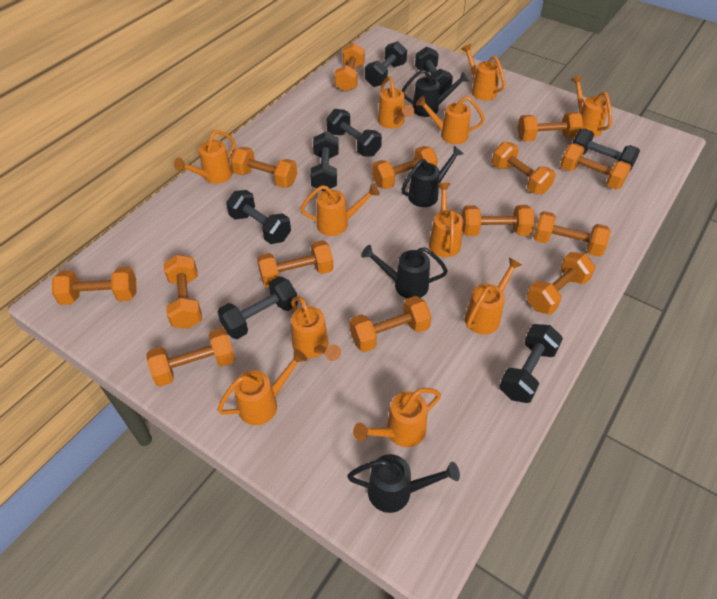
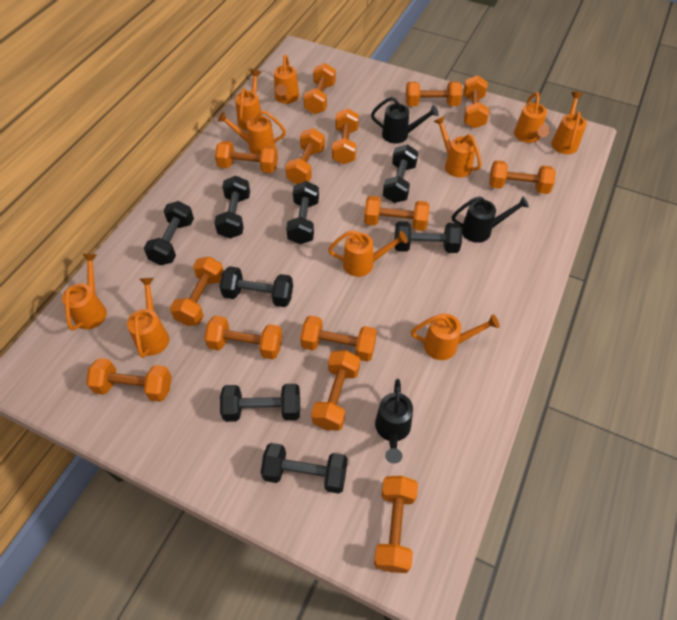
black watering can: 4 -> 3
orange watering can: 11 -> 10

